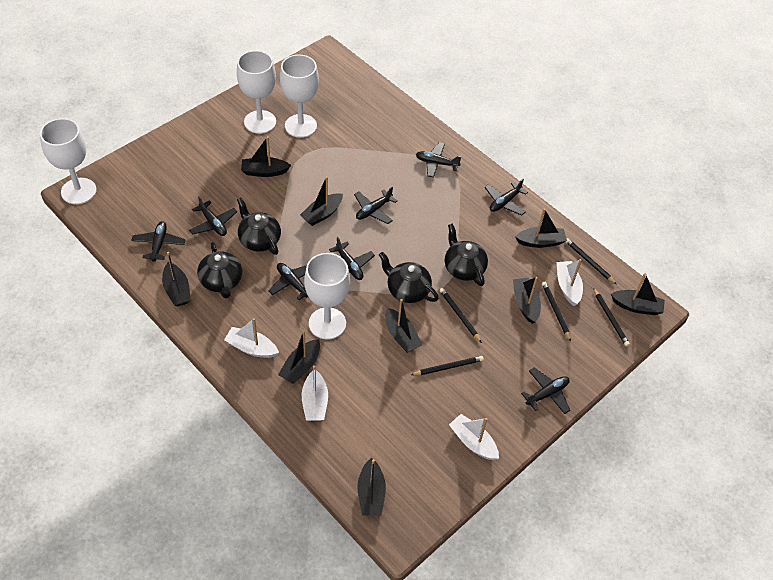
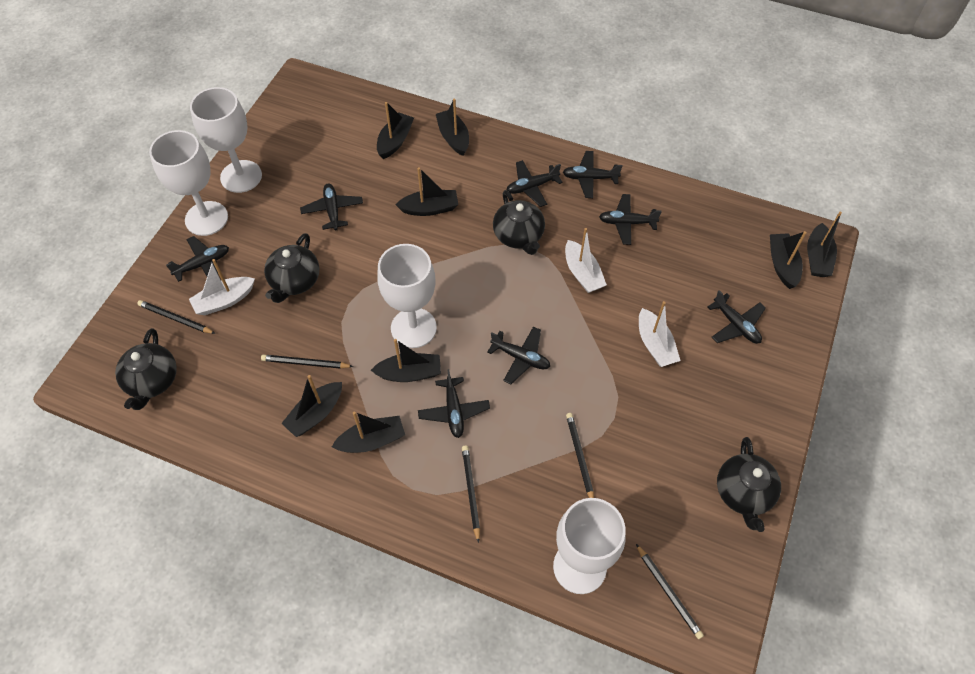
black boat: 9 -> 8
white boat: 4 -> 3

